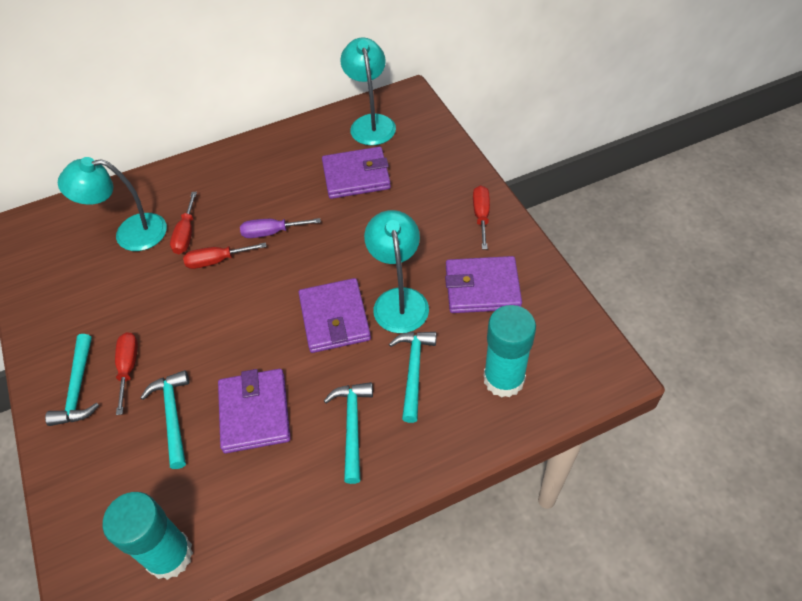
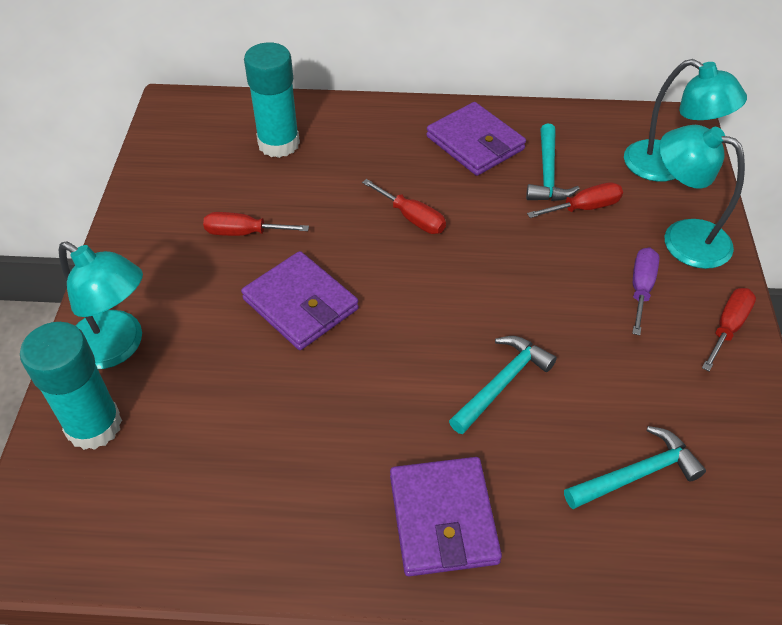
purple wallet: 4 -> 3
turquoise hammer: 4 -> 3

